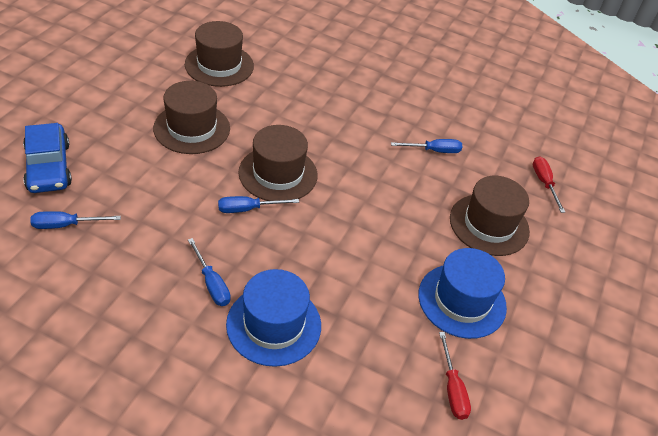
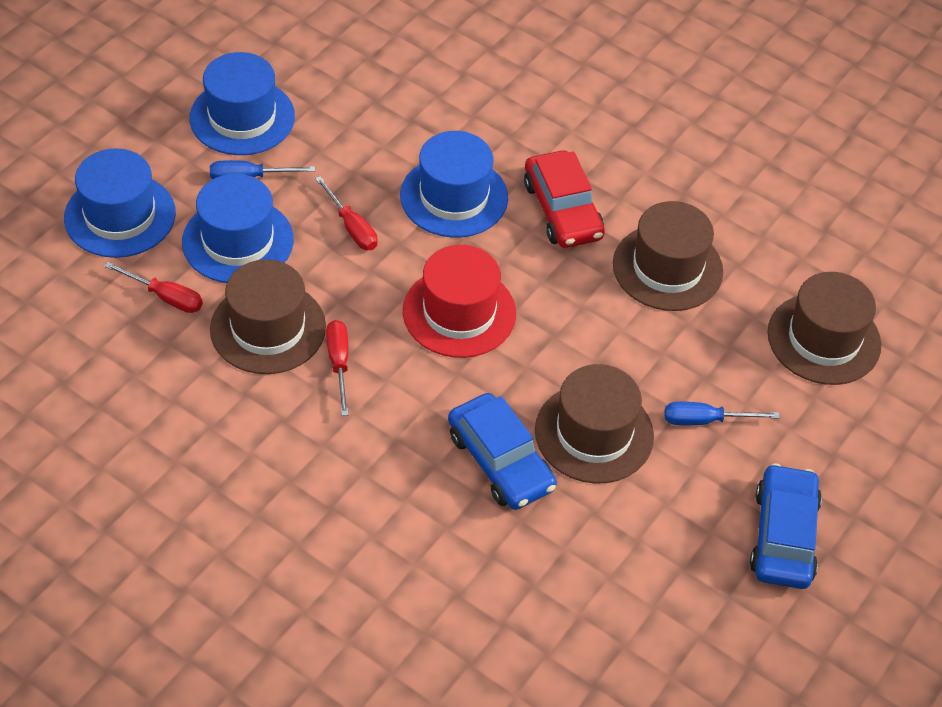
blue car: 1 -> 2
blue hat: 2 -> 4
blue screwdriver: 4 -> 2
red car: 0 -> 1
red hat: 0 -> 1
red screwdriver: 2 -> 3

